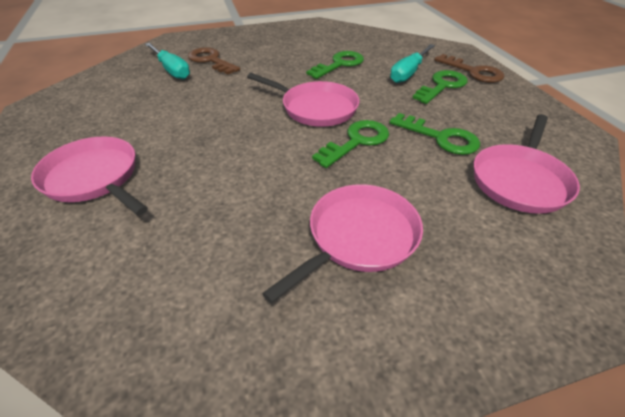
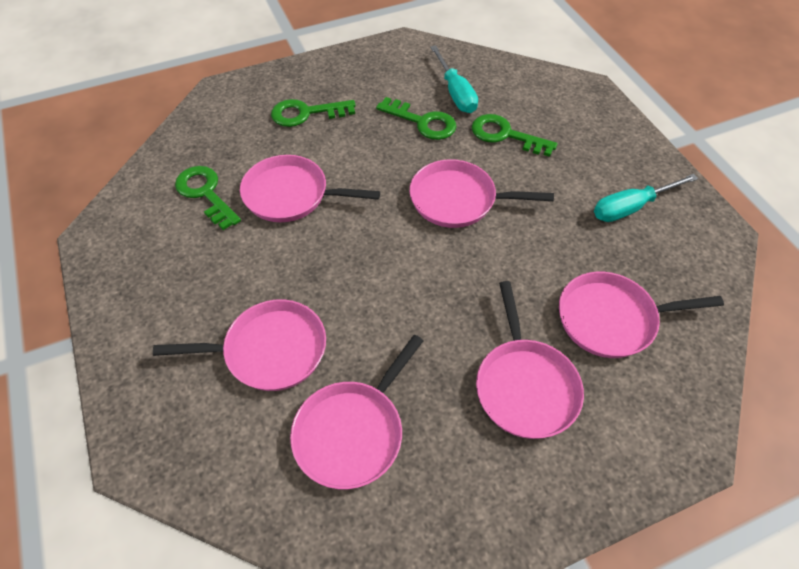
brown key: 2 -> 0
pink pan: 4 -> 6

